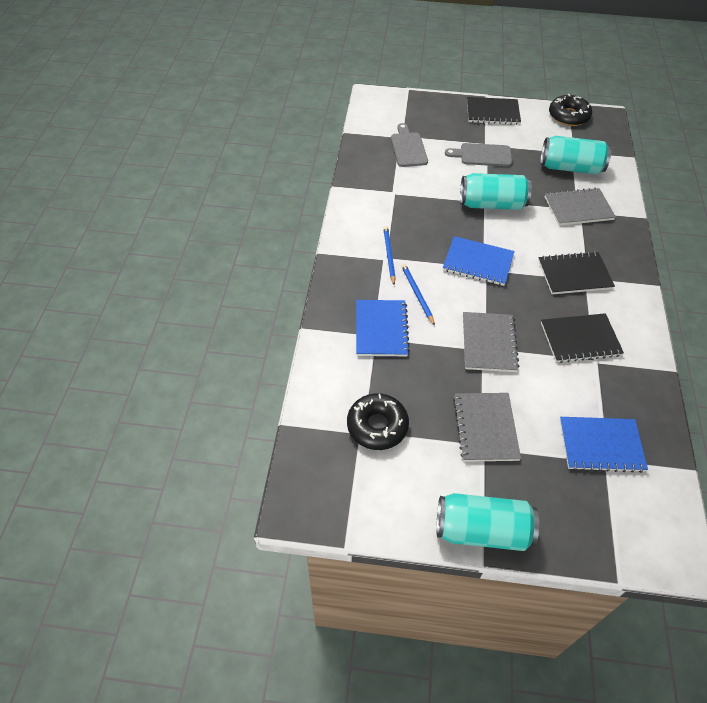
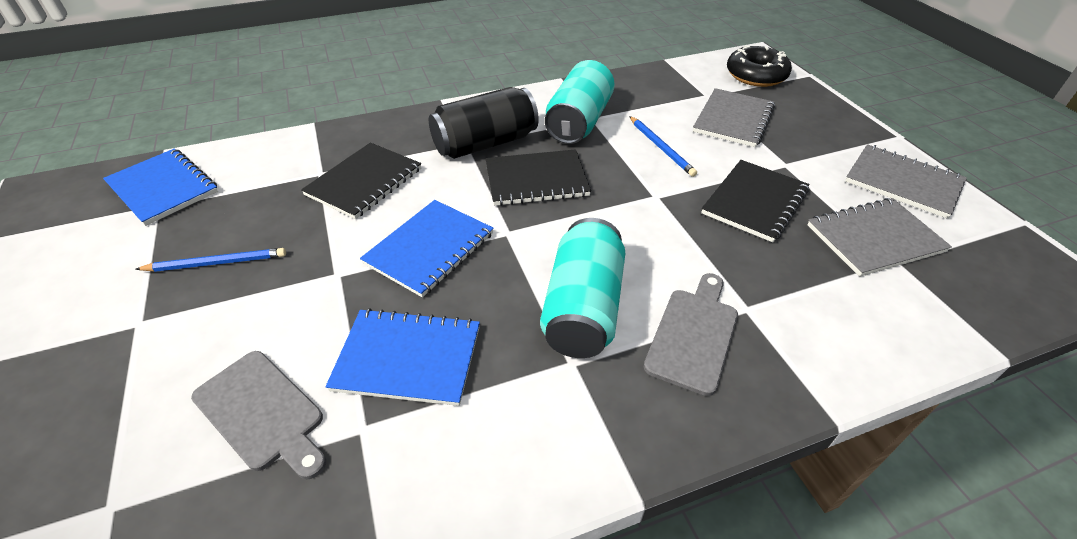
black can: 0 -> 1
black donut: 2 -> 1
turquoise can: 3 -> 2

